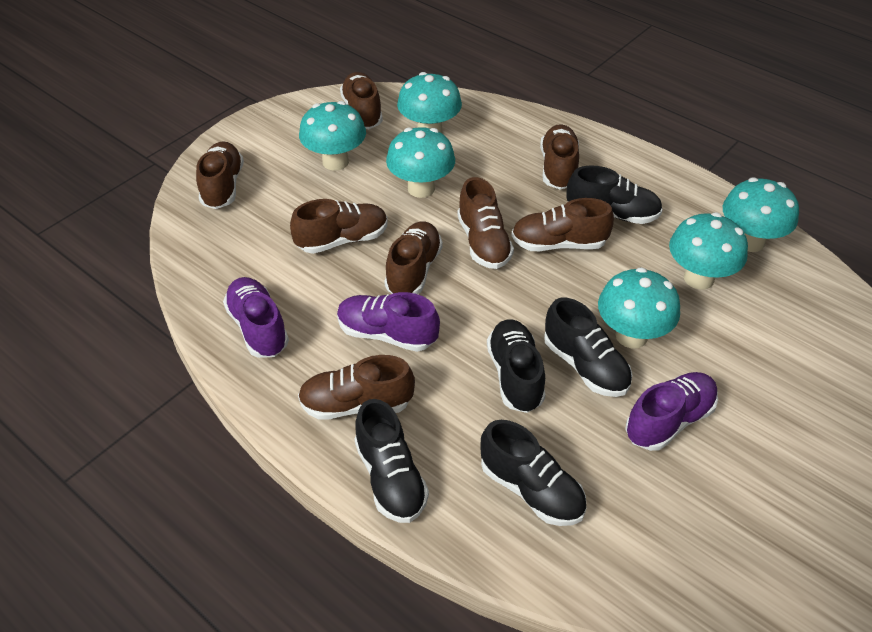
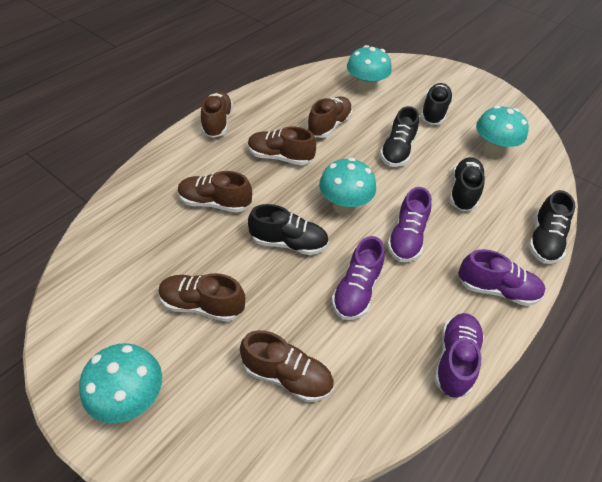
brown shoe: 8 -> 6
purple shoe: 3 -> 4
turquoise mushroom: 6 -> 4

